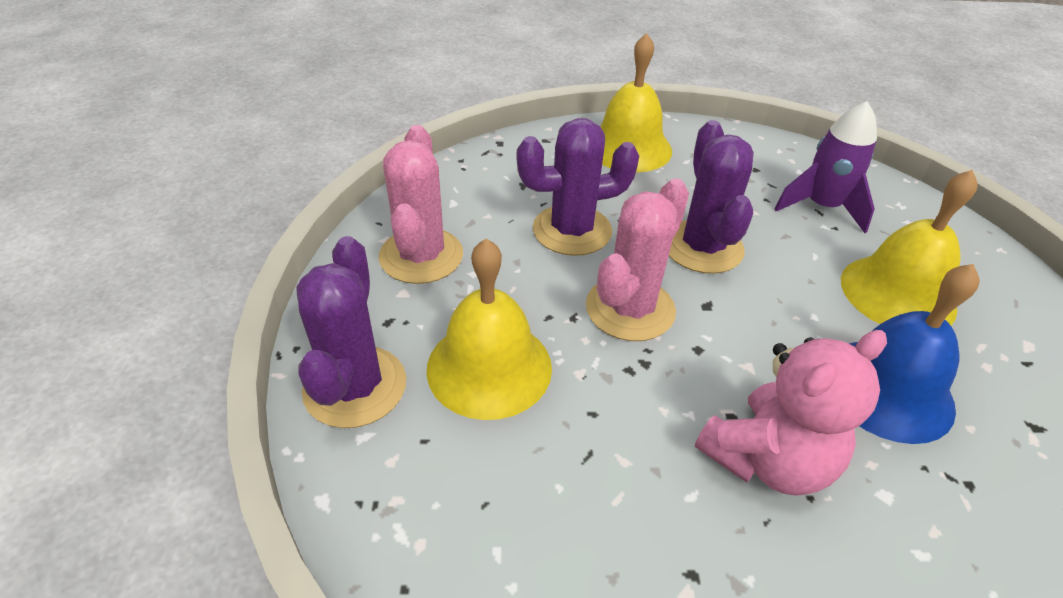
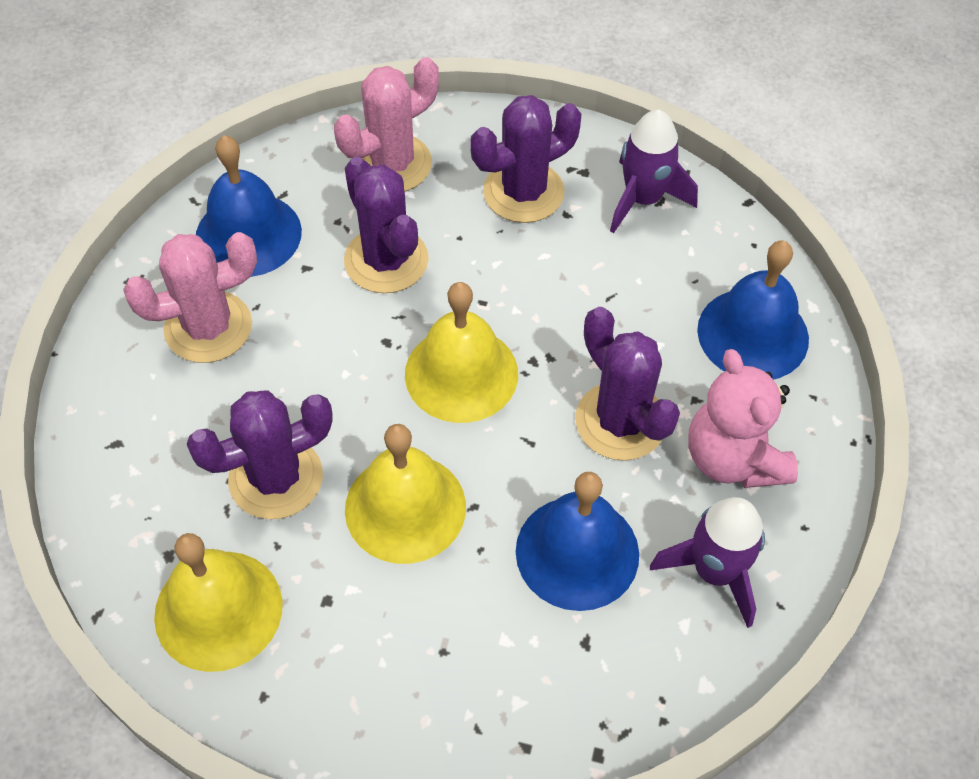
blue bell: 1 -> 3
purple cactus: 3 -> 4
purple rocket: 1 -> 2

